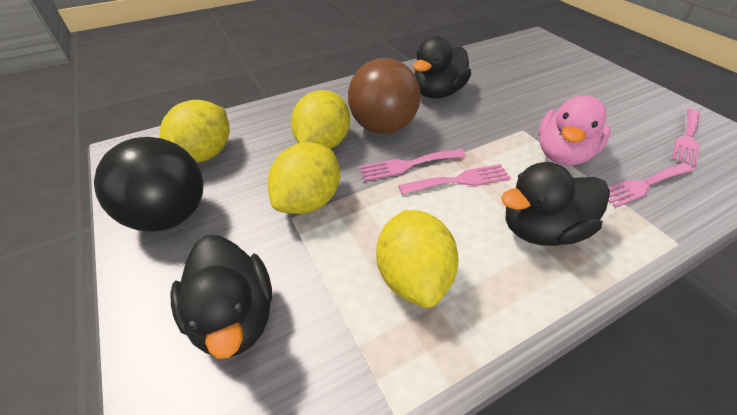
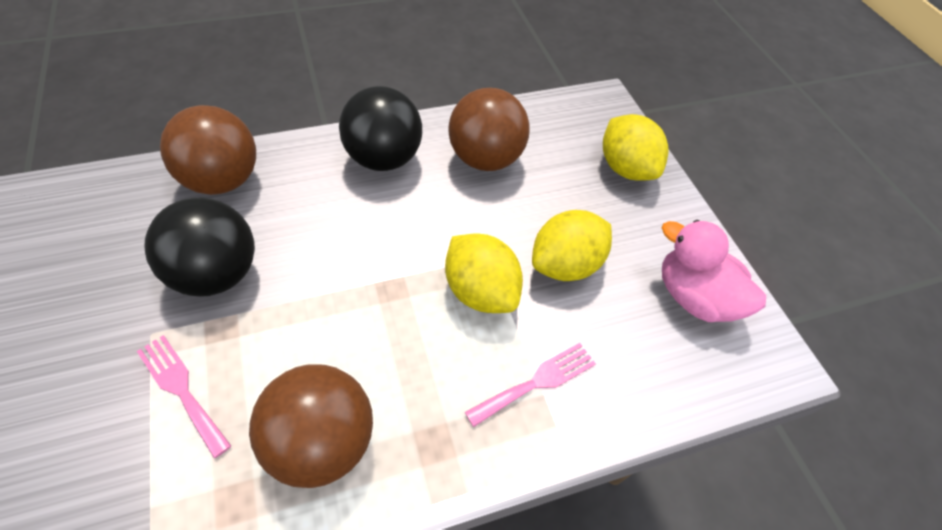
black ball: 1 -> 2
black duck: 3 -> 0
brown ball: 1 -> 3
pink fork: 4 -> 2
yellow lemon: 4 -> 3

